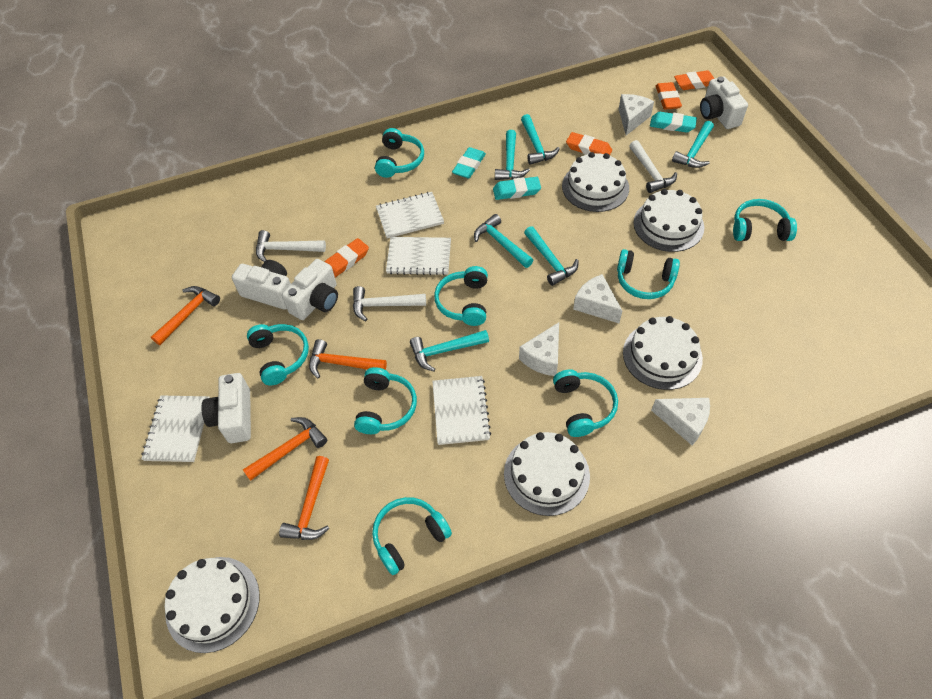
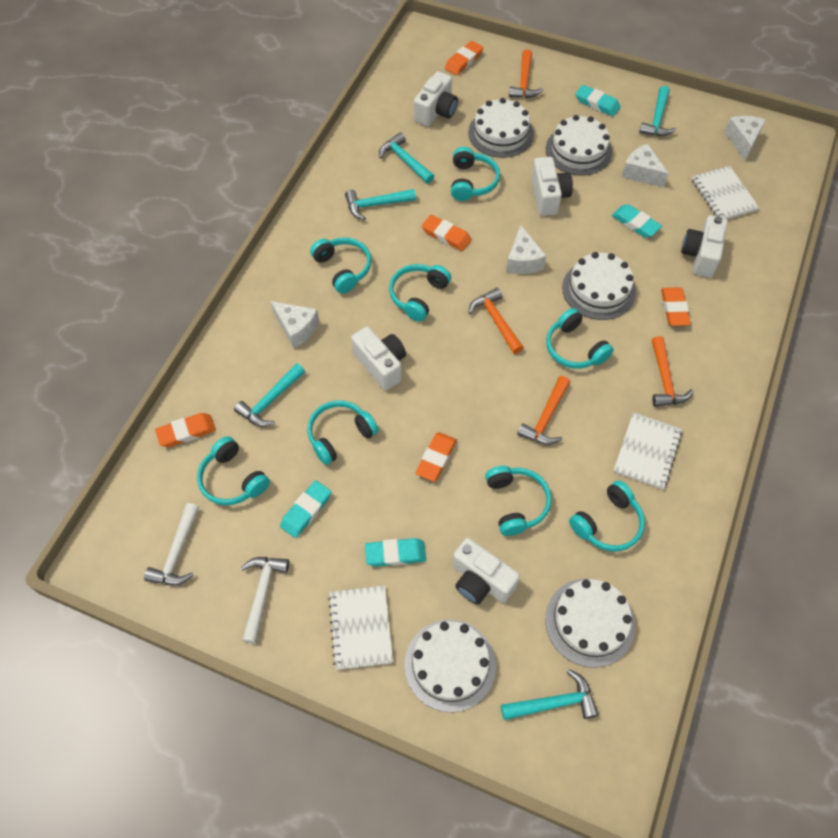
orange eraser: 4 -> 5
turquoise eraser: 3 -> 4
turquoise hammer: 6 -> 5
white camera: 4 -> 5
white hammer: 3 -> 2
white notebook: 4 -> 3

